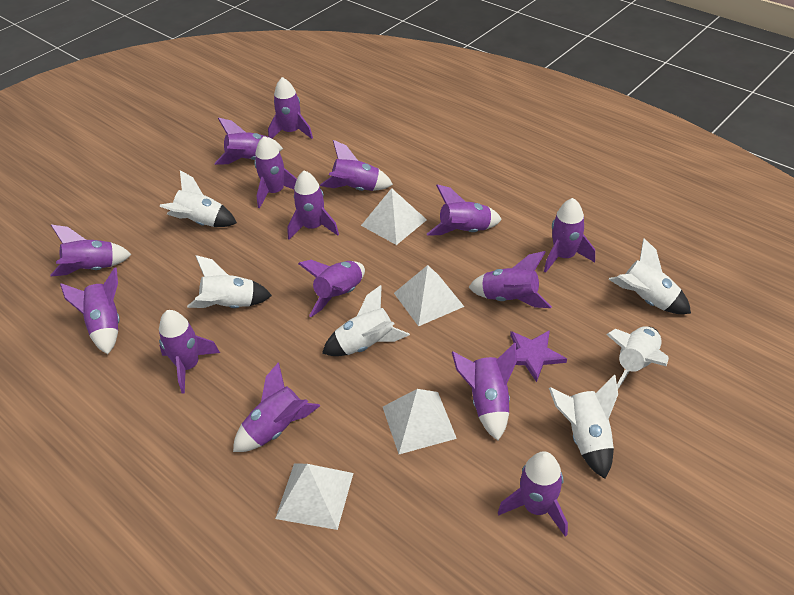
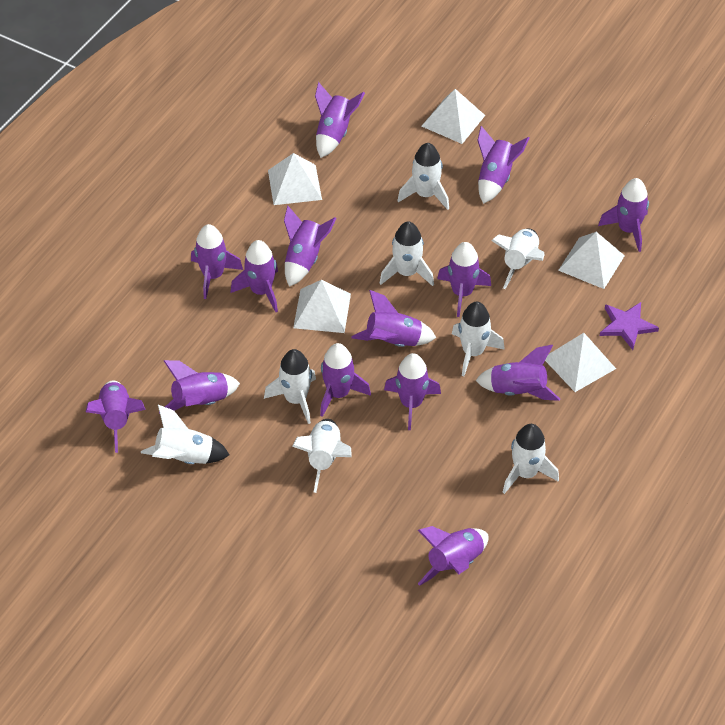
purple rocket: 15 -> 14
white pyramid: 4 -> 5
white rocket: 6 -> 8

